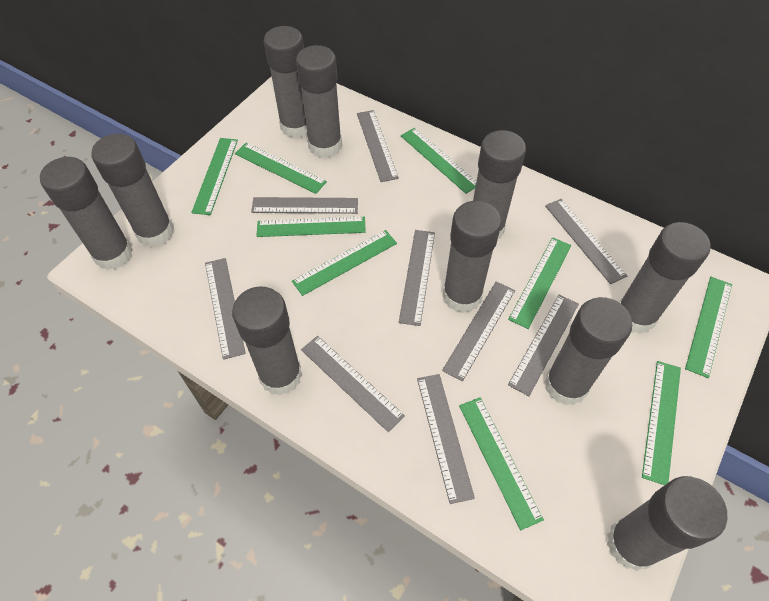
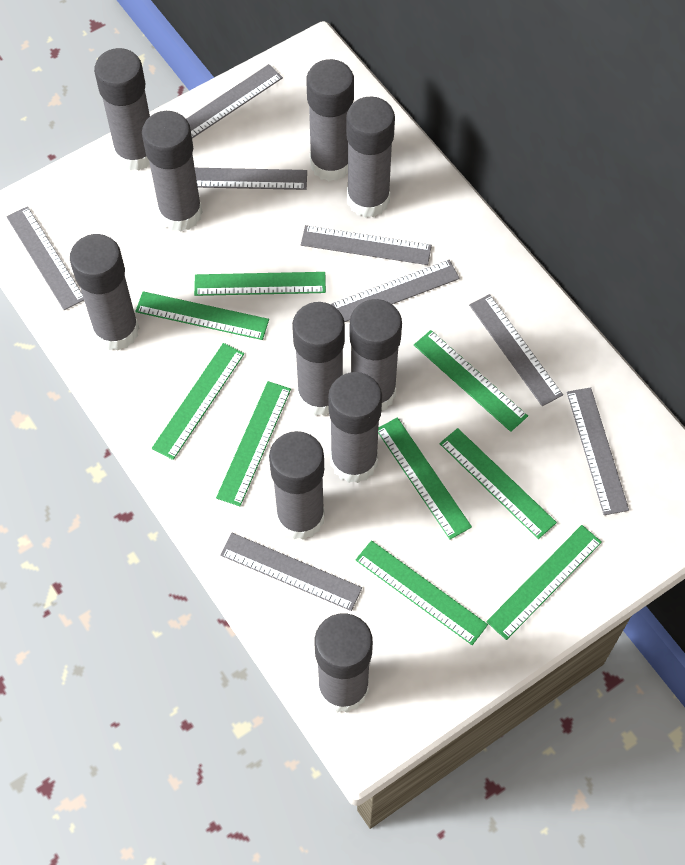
grey ruler: 9 -> 8

